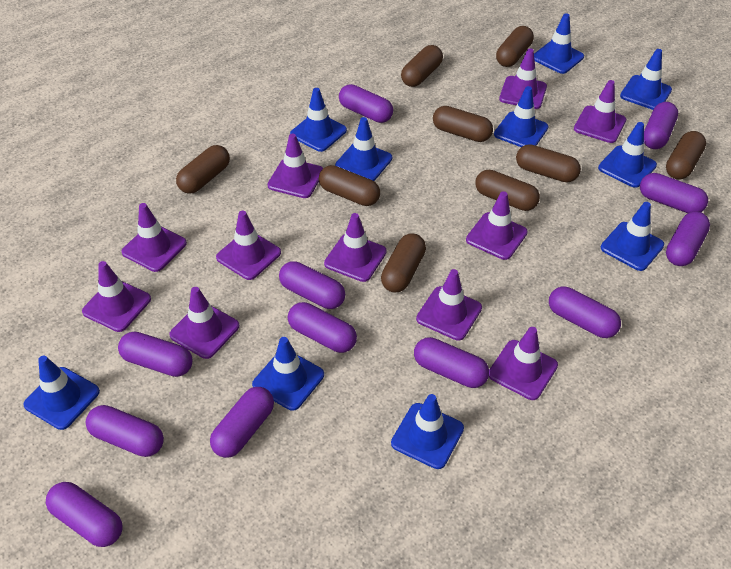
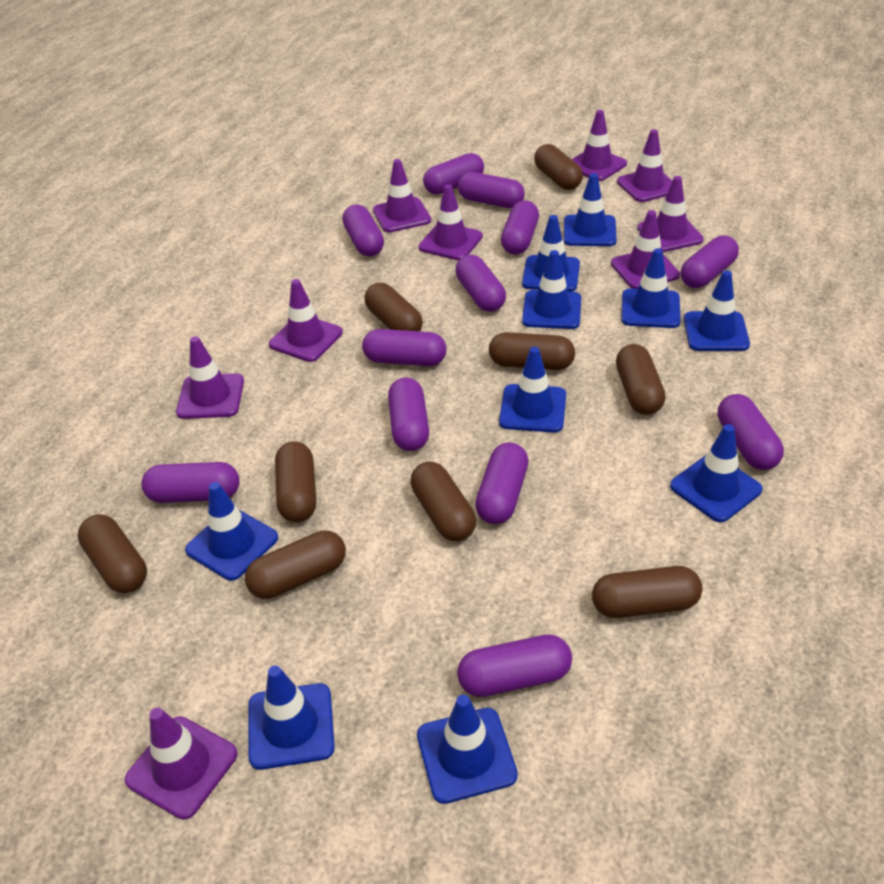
purple traffic cone: 11 -> 9

